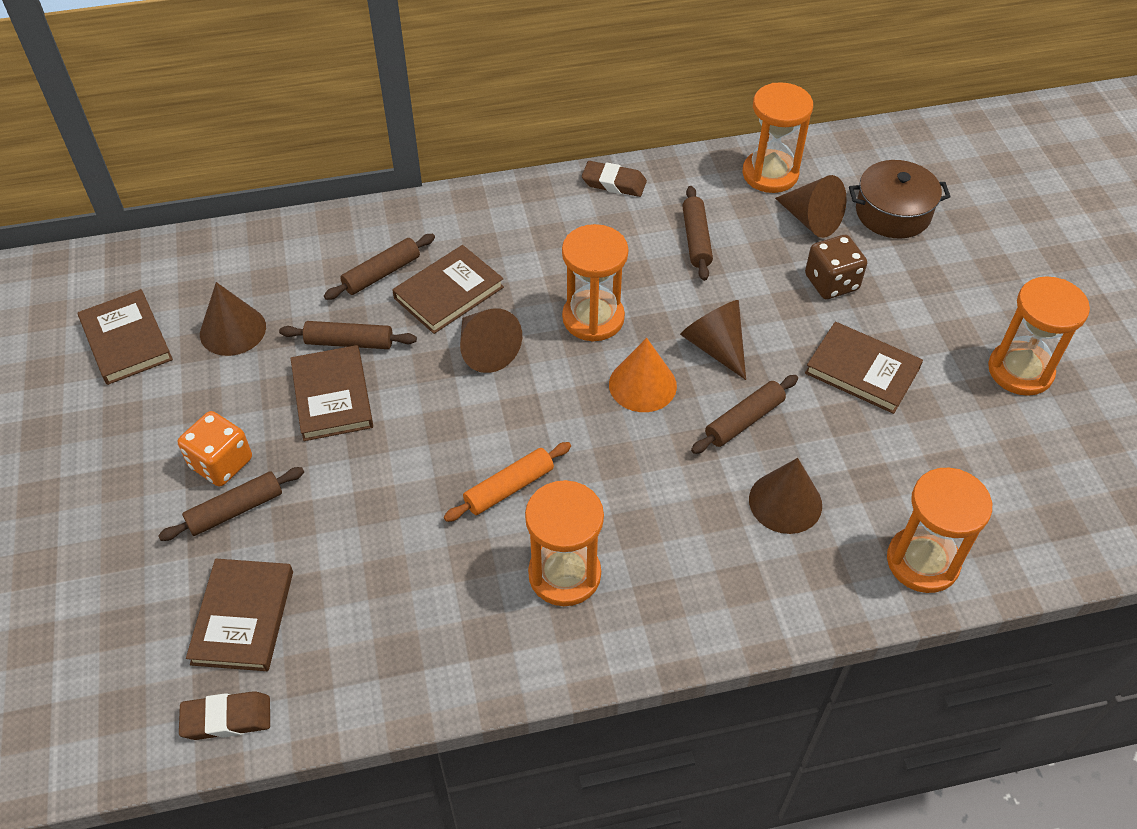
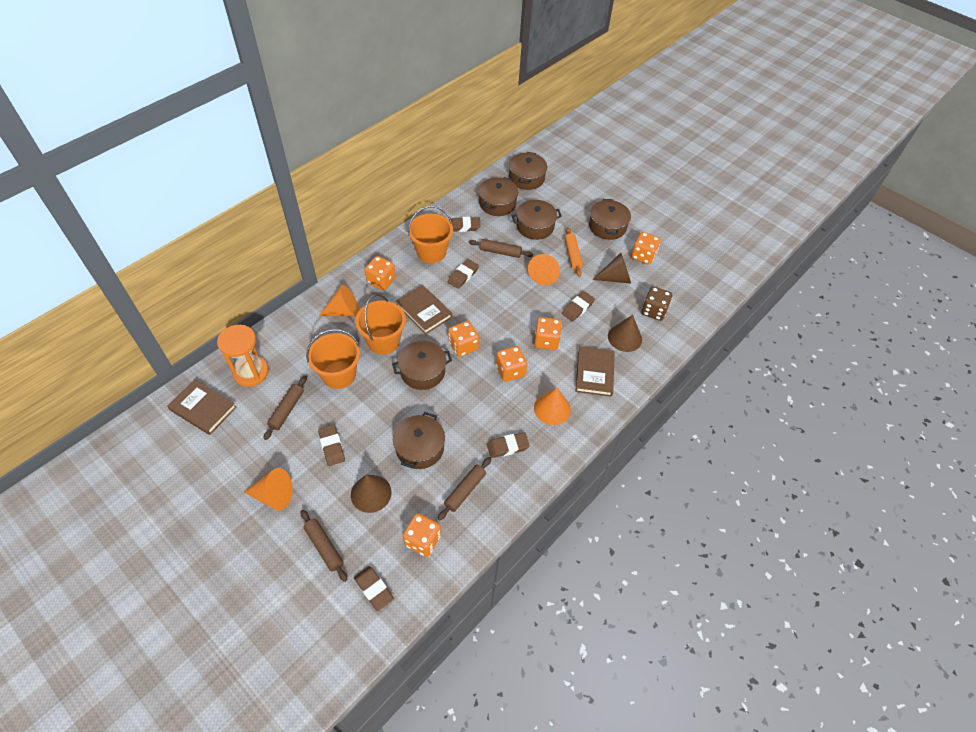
brown book: 5 -> 3
brown cone: 5 -> 3
brown eraser: 2 -> 6
brown pot: 1 -> 6
brown rolling pin: 5 -> 4
orange bucket: 0 -> 3
orange cone: 1 -> 4
orange dice: 1 -> 6
orange hourglass: 5 -> 1

